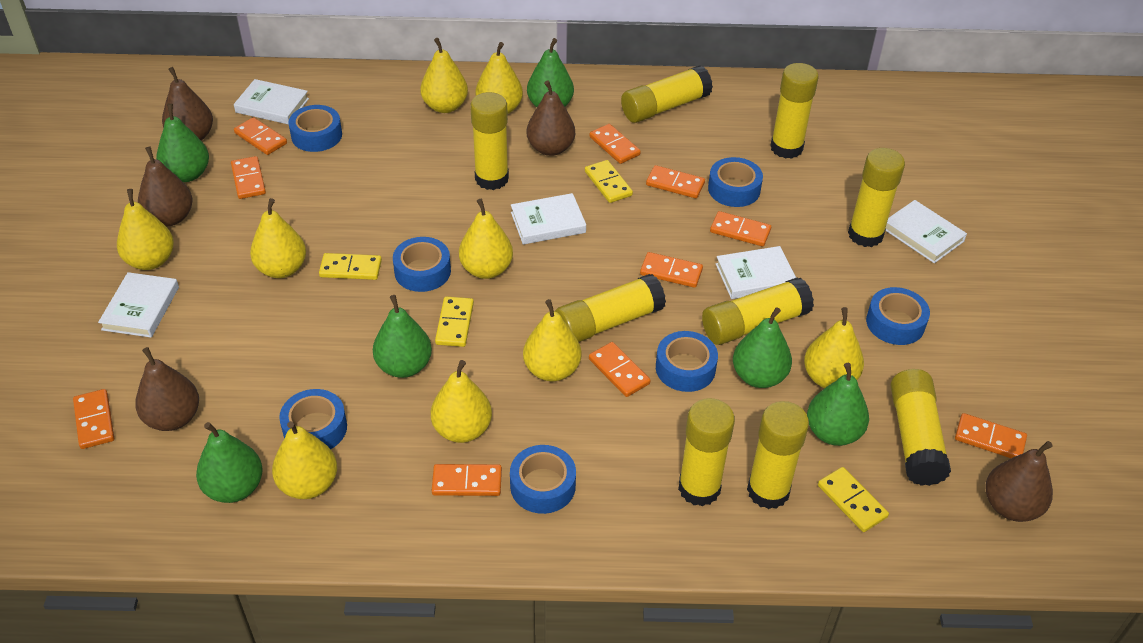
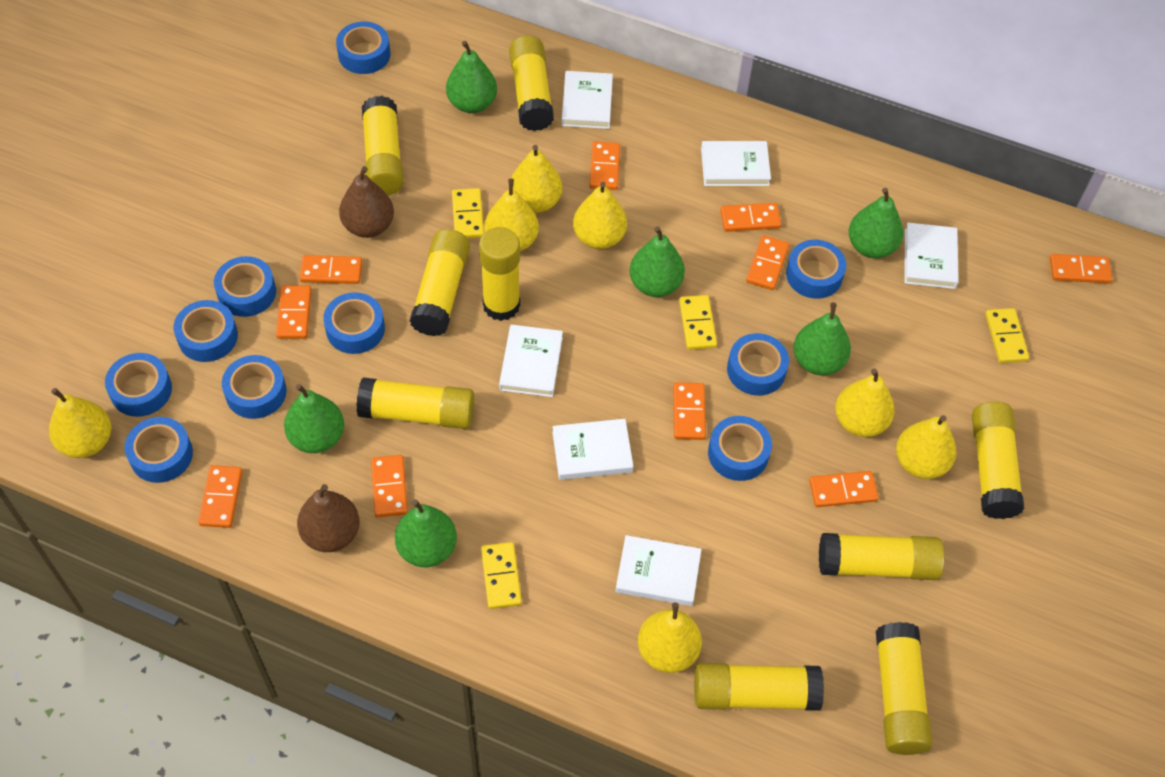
blue tape: 7 -> 10
brown pear: 5 -> 2
white book: 5 -> 6
yellow pear: 9 -> 7

